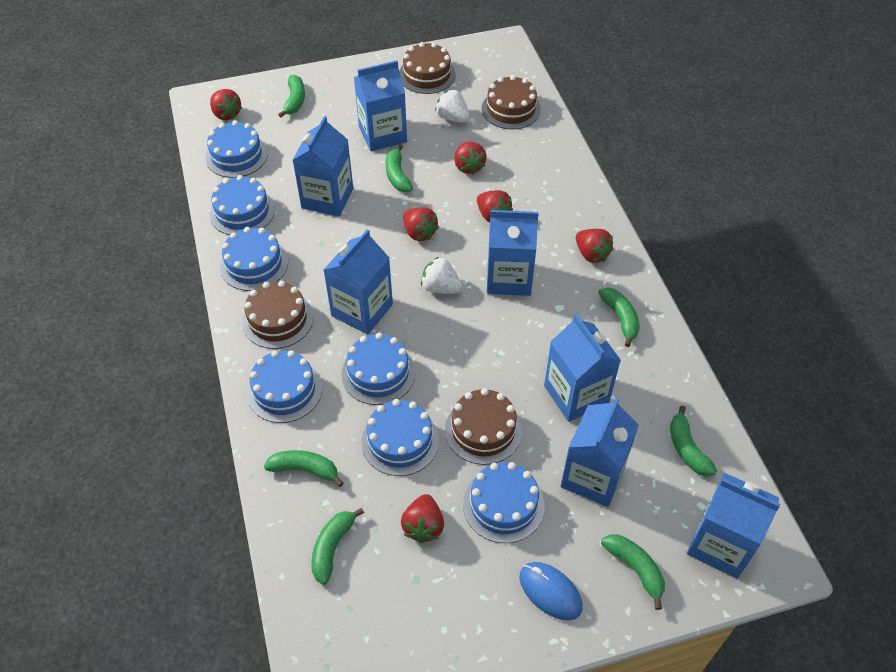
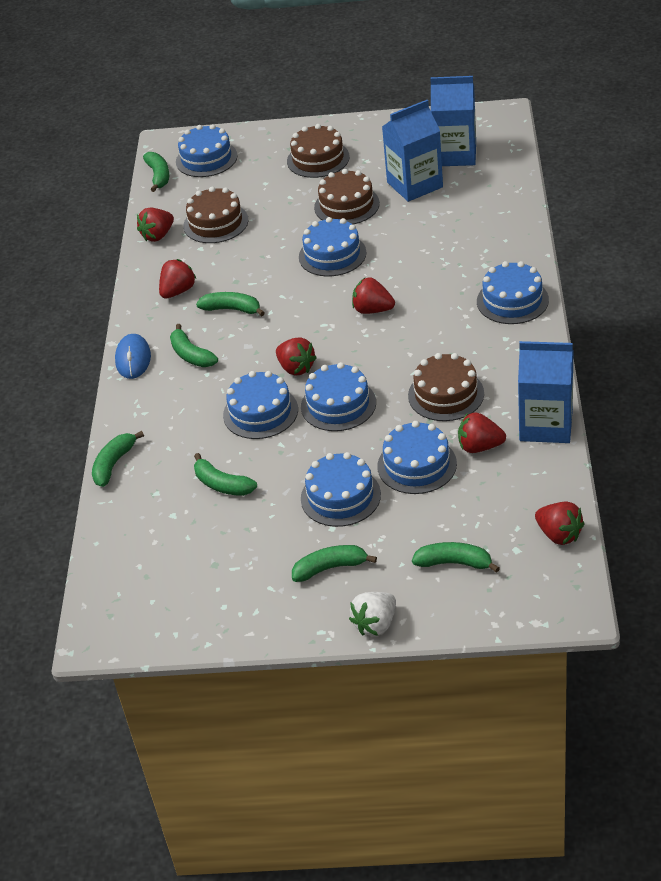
blue carton: 7 -> 3
white strawberry: 2 -> 1

